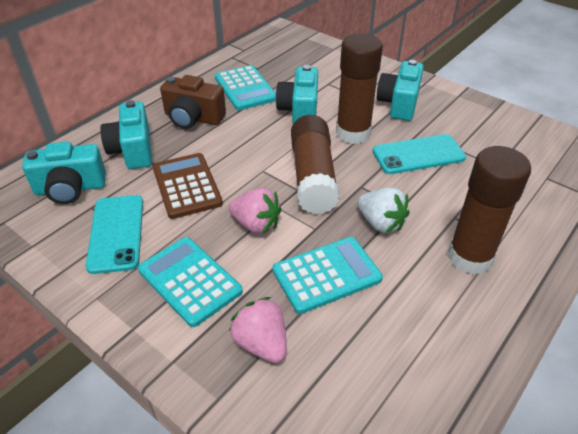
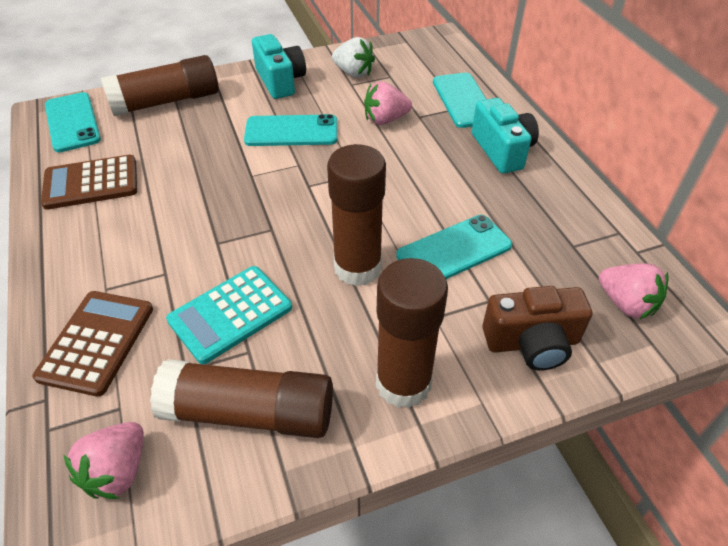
brown calculator: 1 -> 2
brown glue stick: 3 -> 4
pink strawberry: 2 -> 3
turquoise calculator: 3 -> 1
turquoise camera: 4 -> 2
turquoise phone: 2 -> 4

